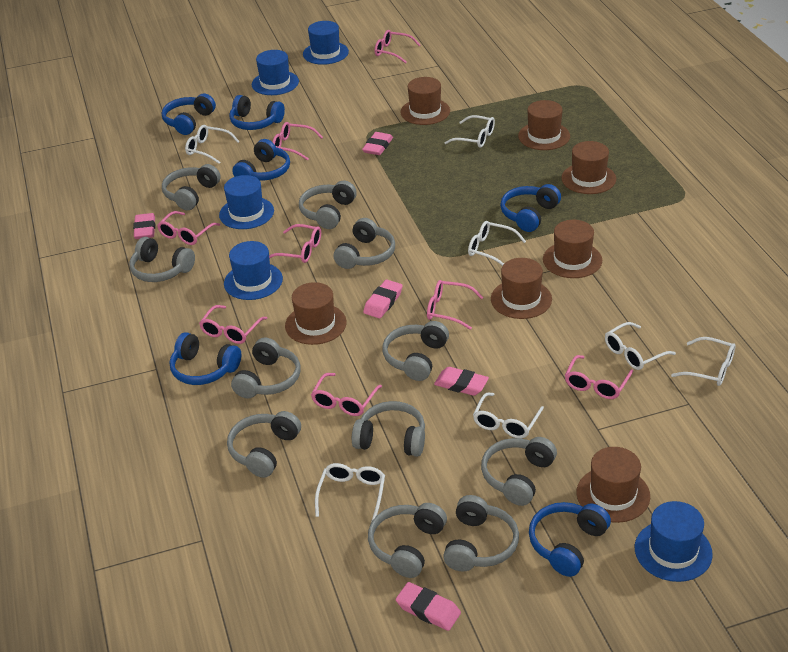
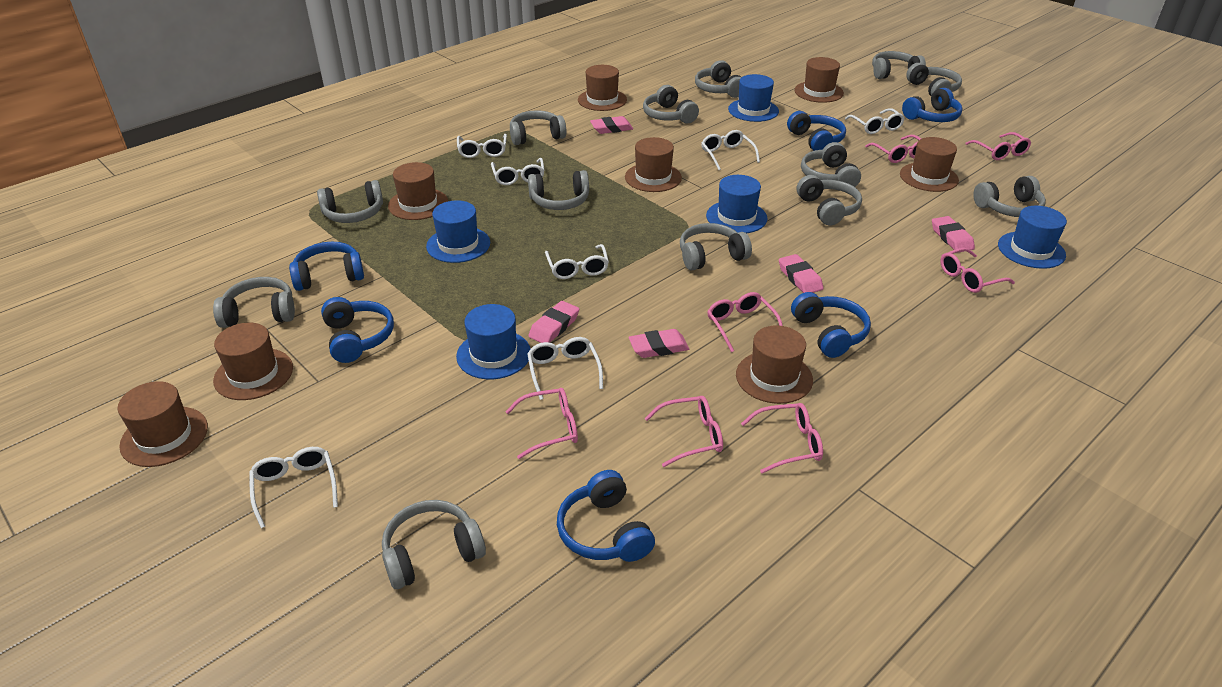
brown hat: 7 -> 8
grey headphones: 11 -> 13
pink glasses: 8 -> 7

